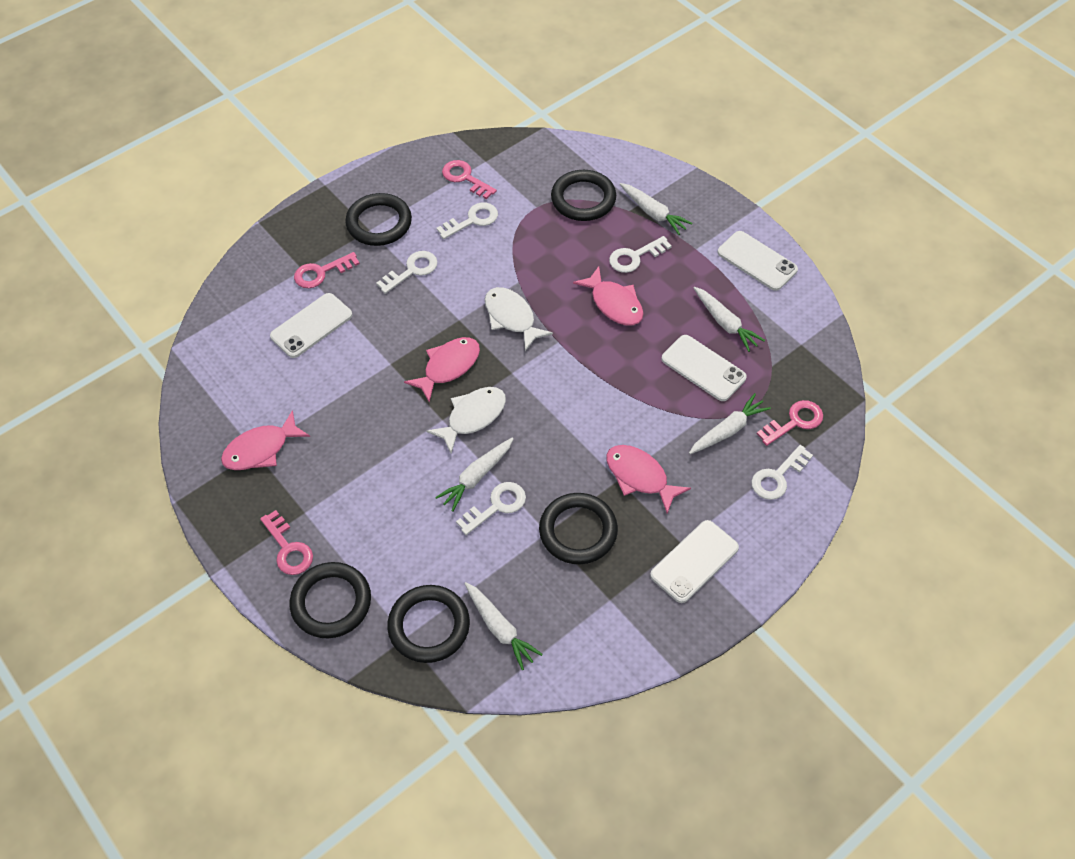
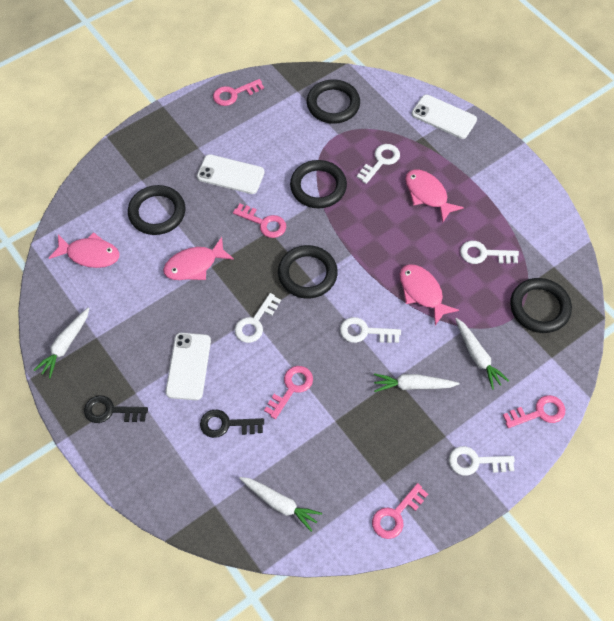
black key: 0 -> 2
pink key: 4 -> 5
white carrot: 5 -> 4
white fish: 2 -> 0
white phone: 4 -> 3

